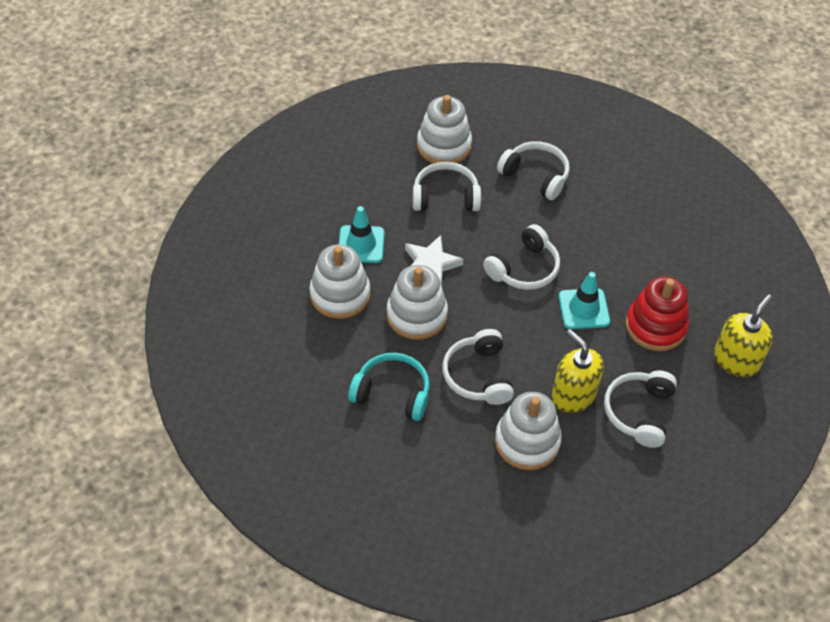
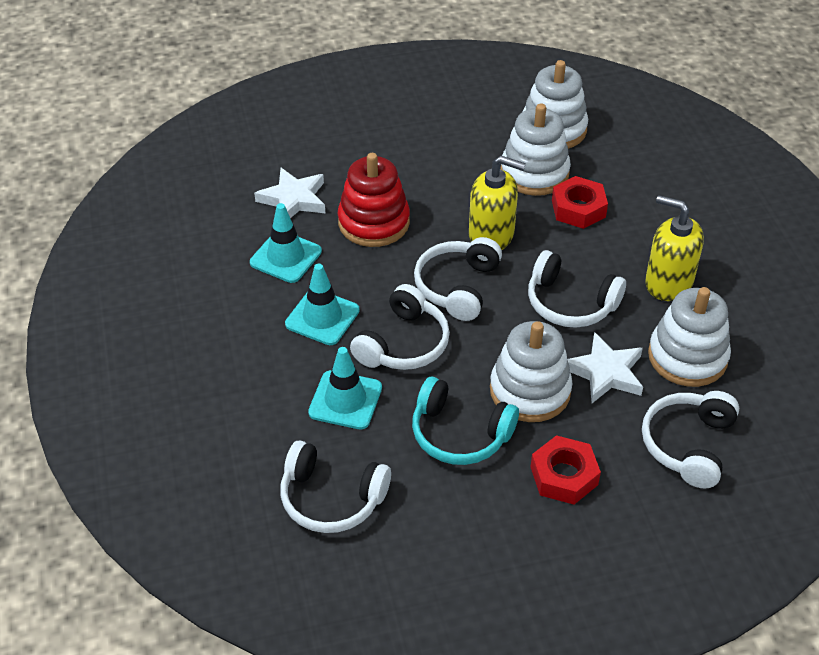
red nut: 0 -> 2
turquoise traffic cone: 2 -> 3
white star: 1 -> 2

